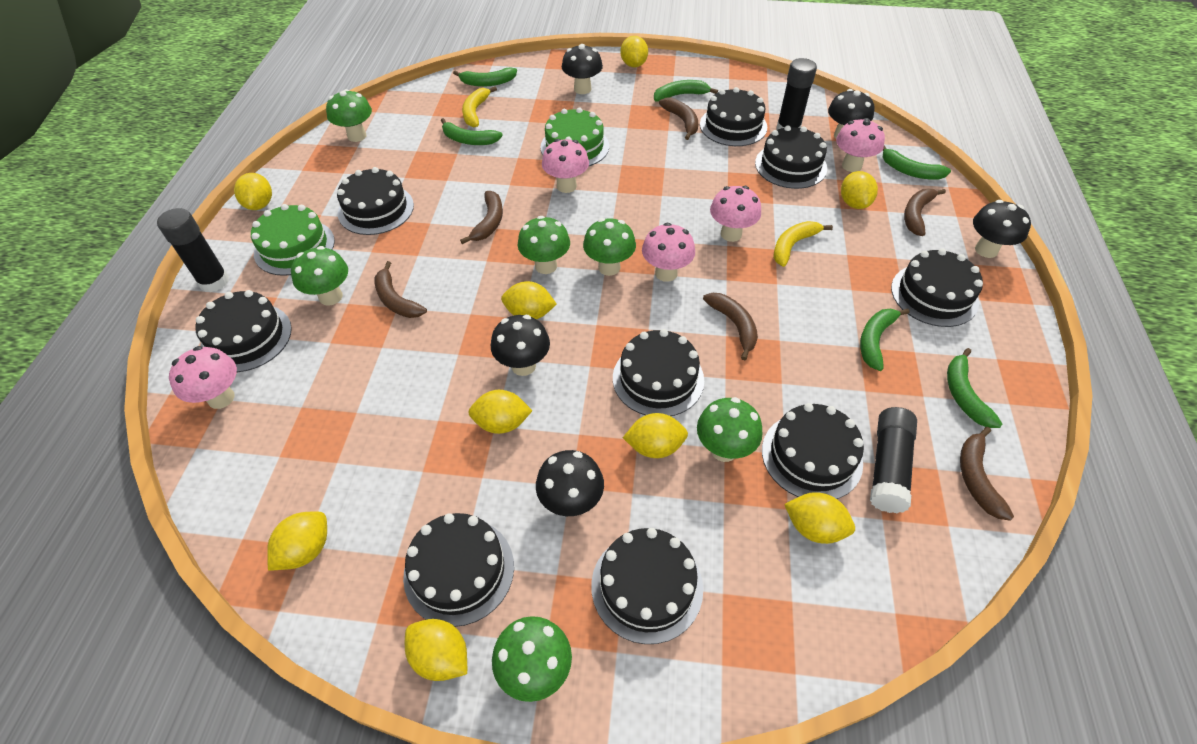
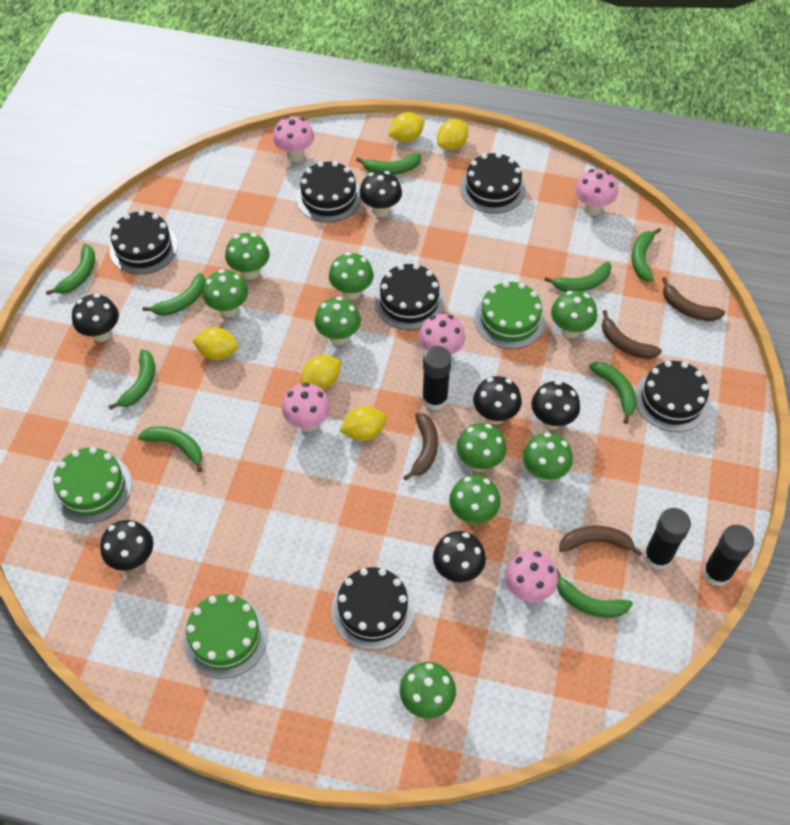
black cake: 9 -> 6
black mushroom: 5 -> 6
brown banana: 6 -> 4
green banana: 6 -> 9
green cake: 2 -> 3
green mushroom: 6 -> 9
yellow banana: 2 -> 0
yellow lemon: 9 -> 5

